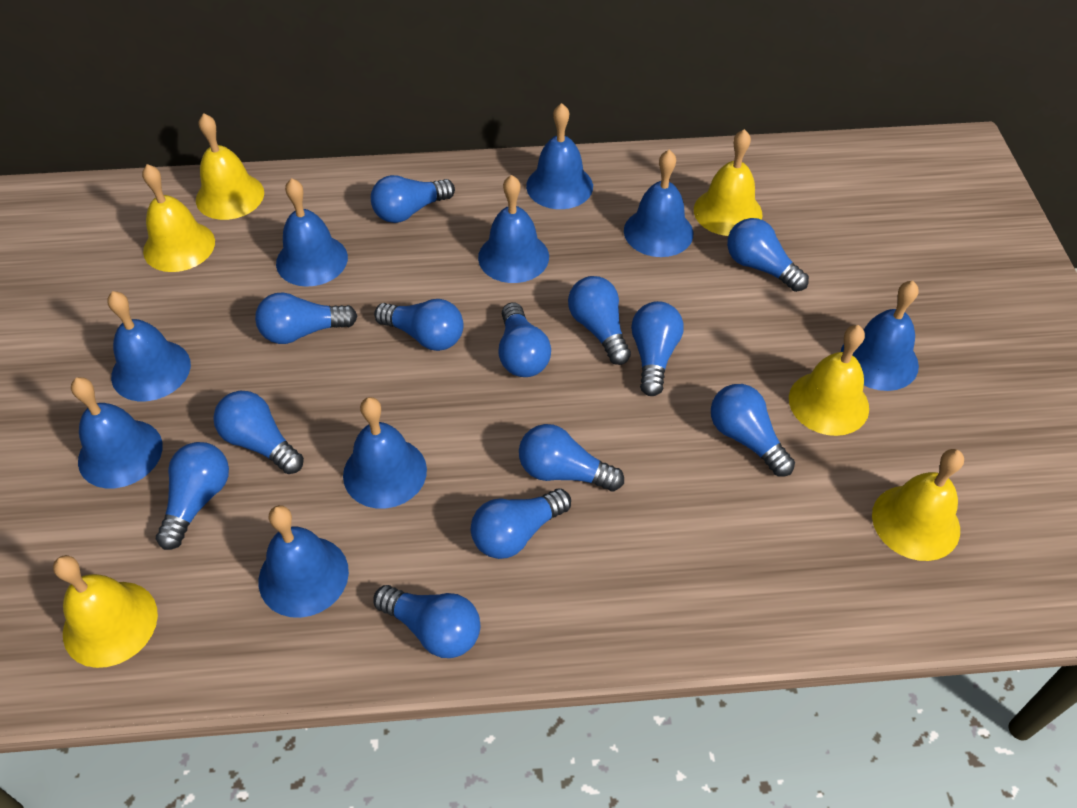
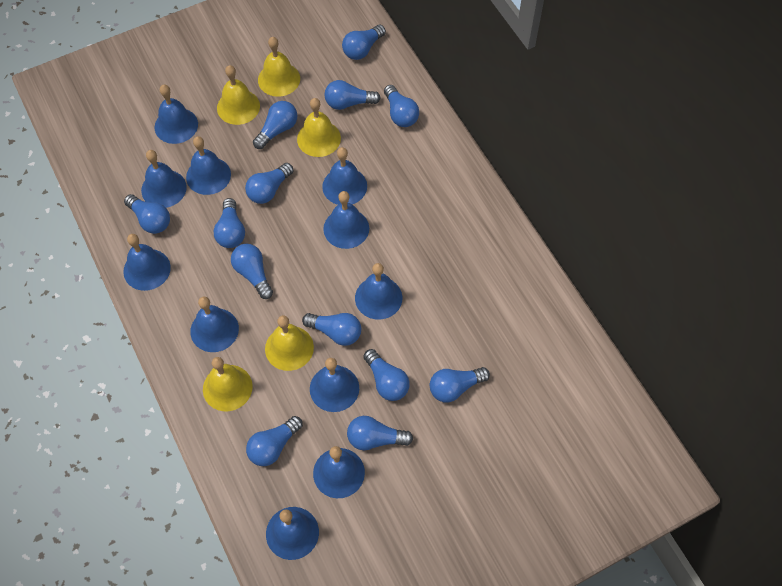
blue bell: 9 -> 11
yellow bell: 6 -> 5

